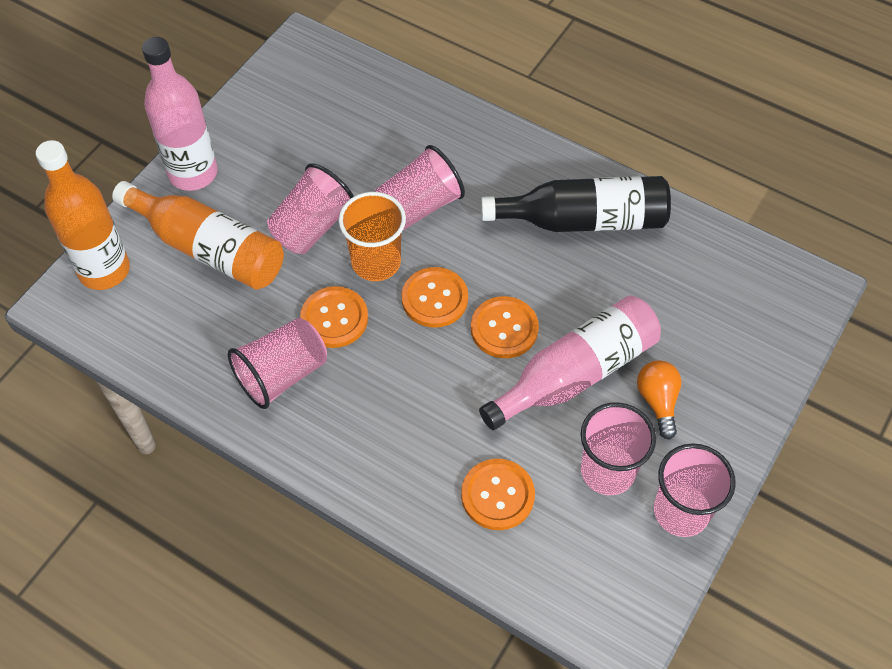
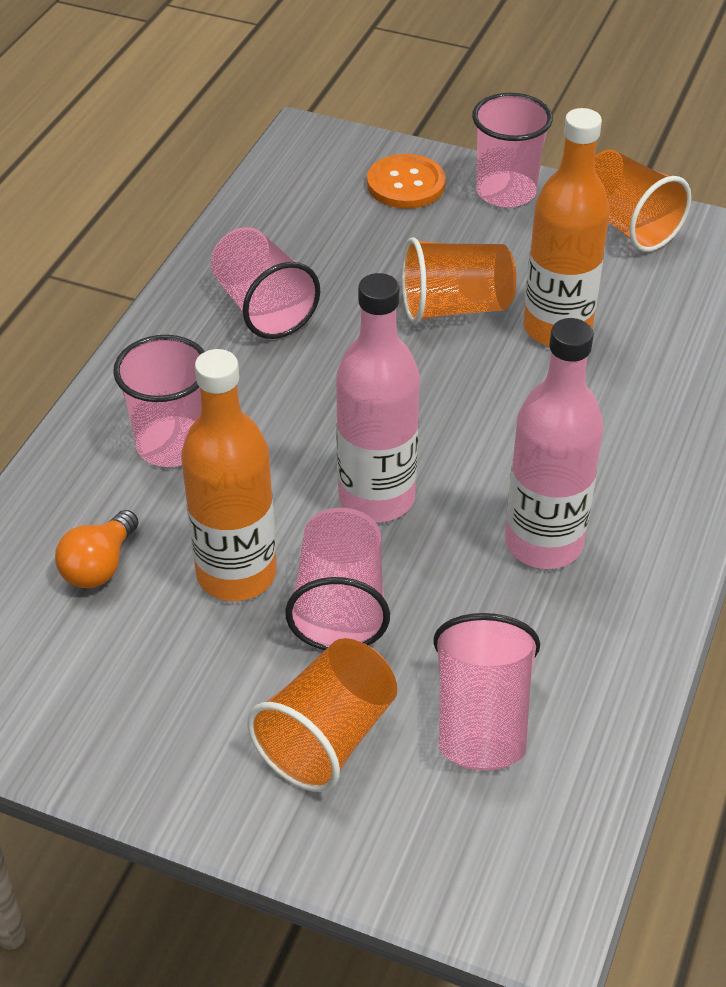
black bottle: 1 -> 0
orange button: 4 -> 1
orange cup: 1 -> 3

